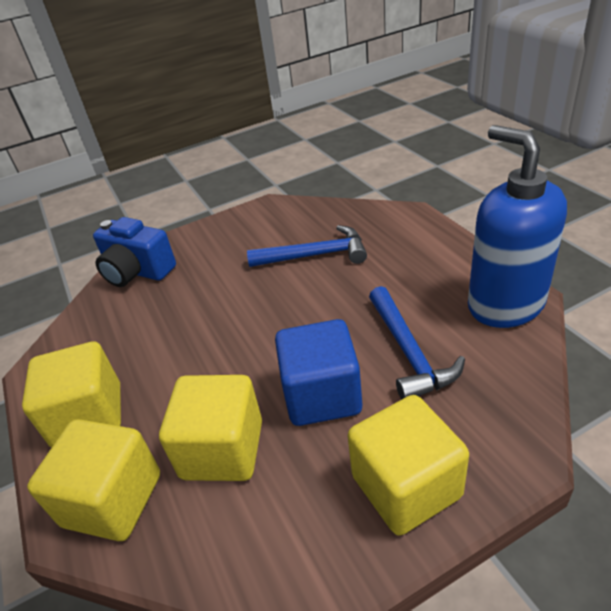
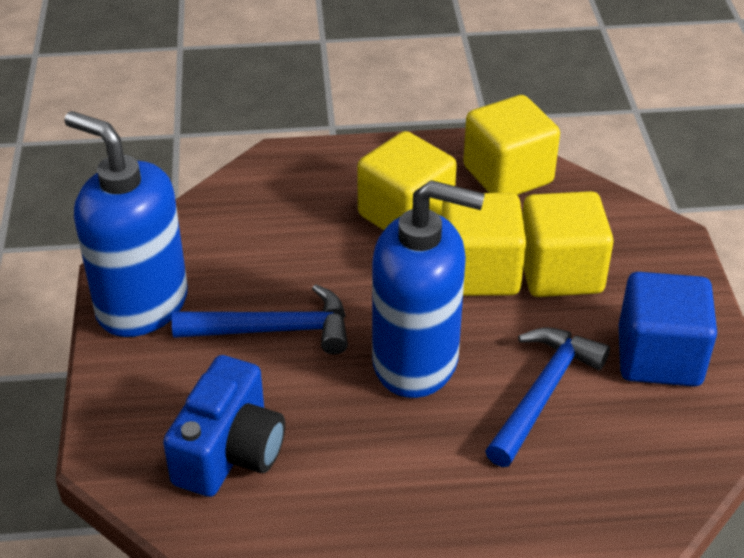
blue soap dispenser: 1 -> 2

